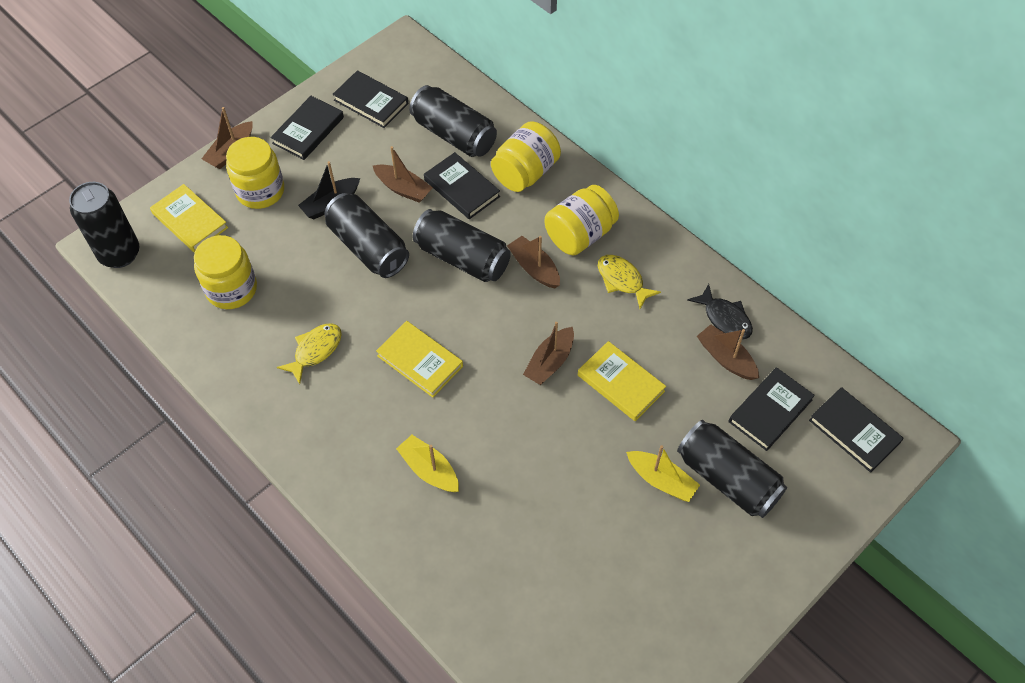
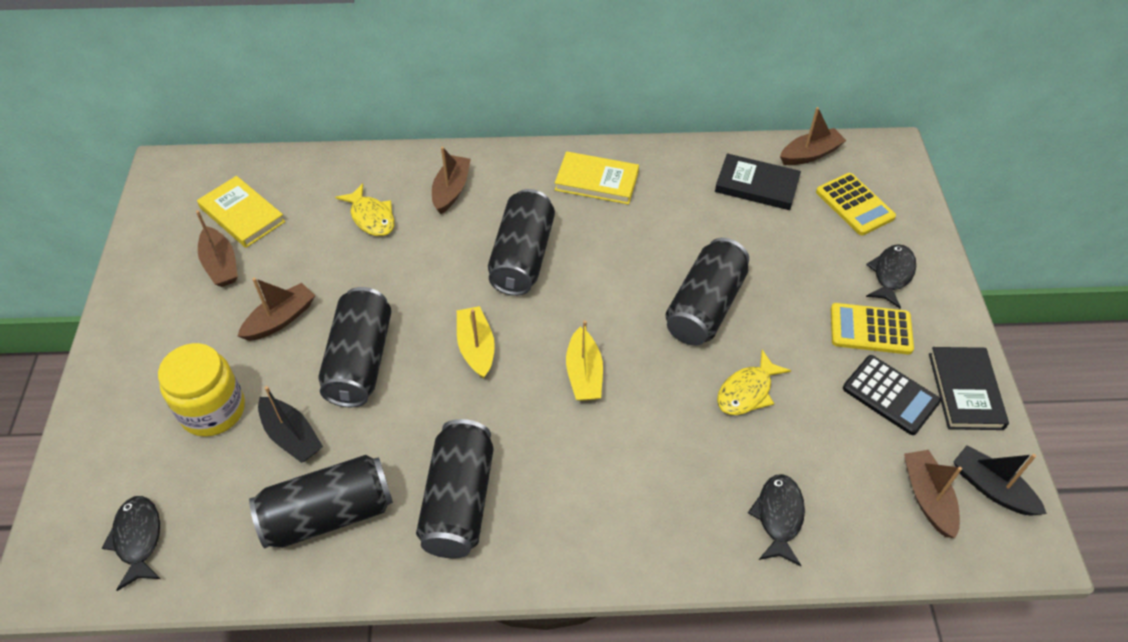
black boat: 1 -> 2
black book: 5 -> 2
black calculator: 0 -> 1
black fish: 1 -> 3
yellow book: 3 -> 2
yellow calculator: 0 -> 2
yellow jar: 4 -> 1

